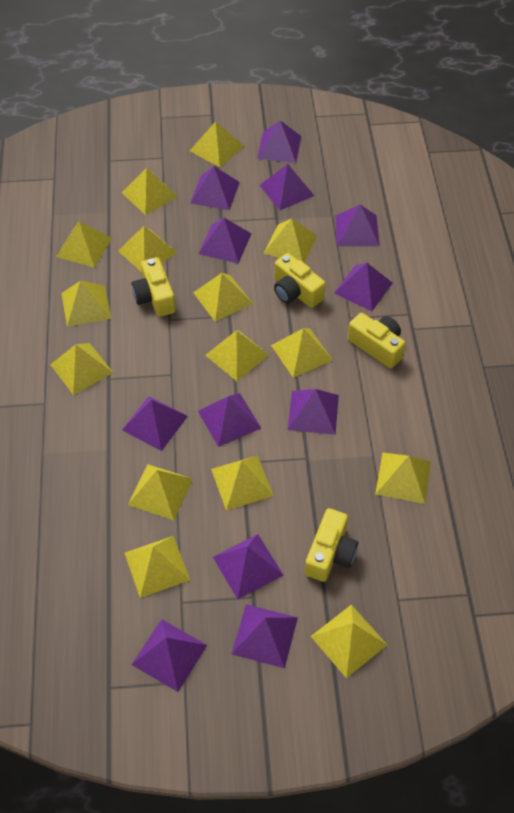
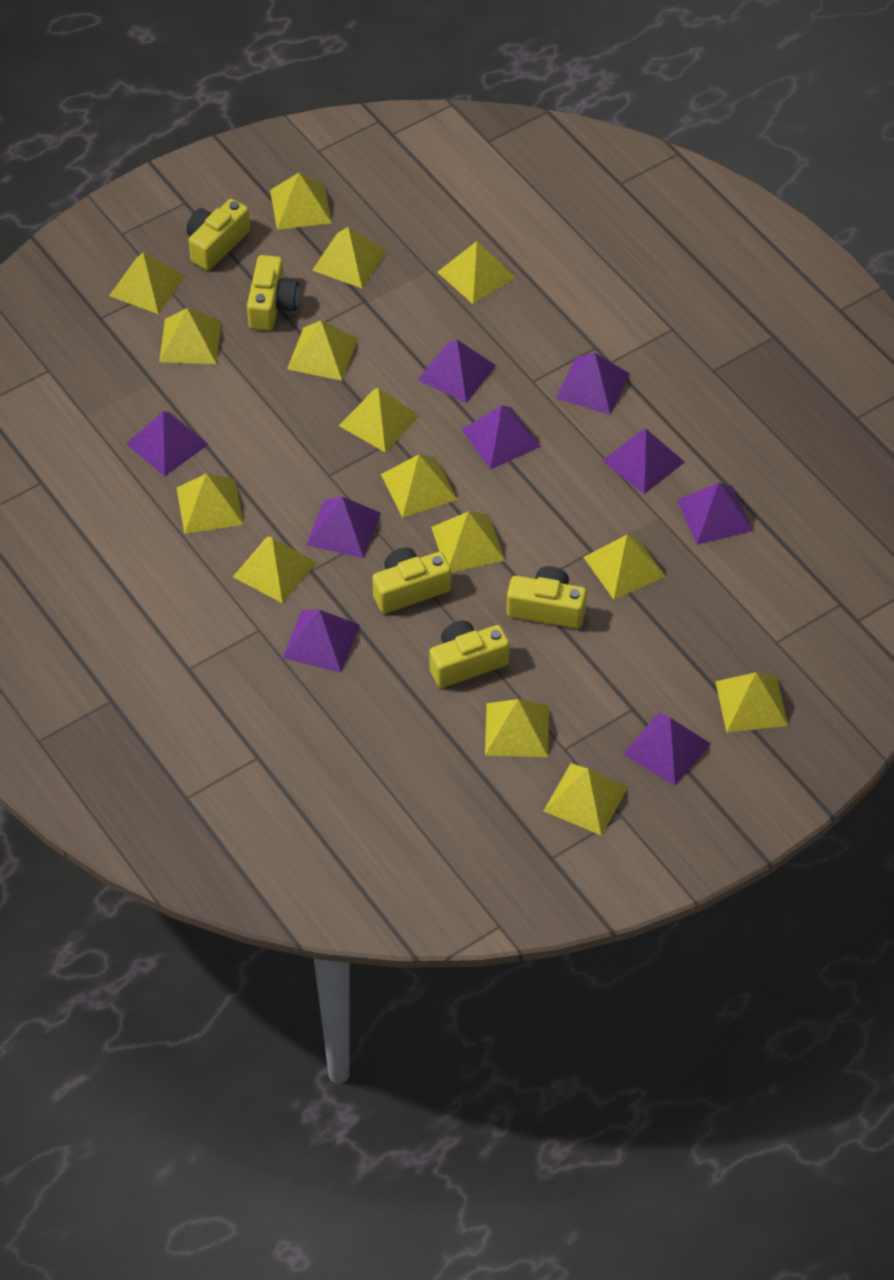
purple pyramid: 12 -> 9
yellow camera: 4 -> 5

